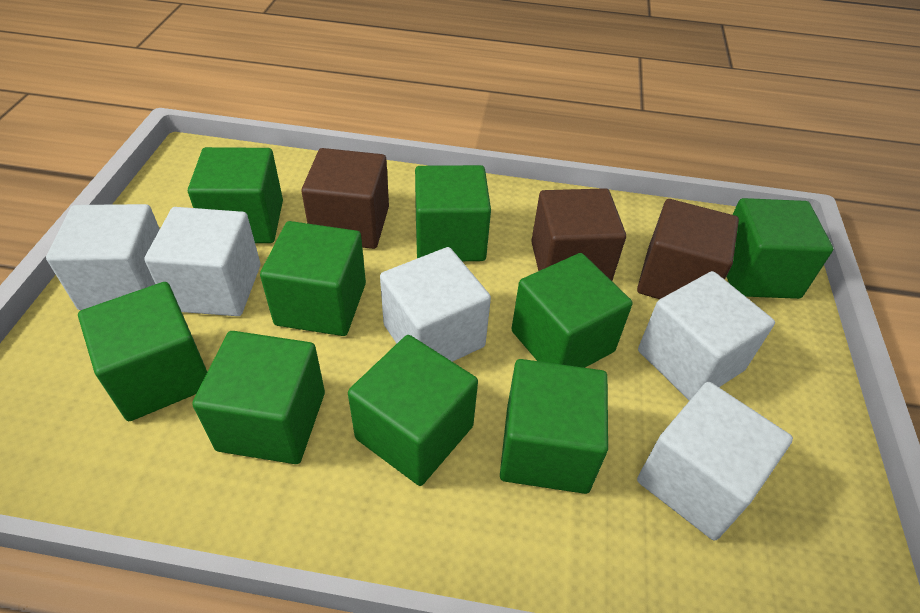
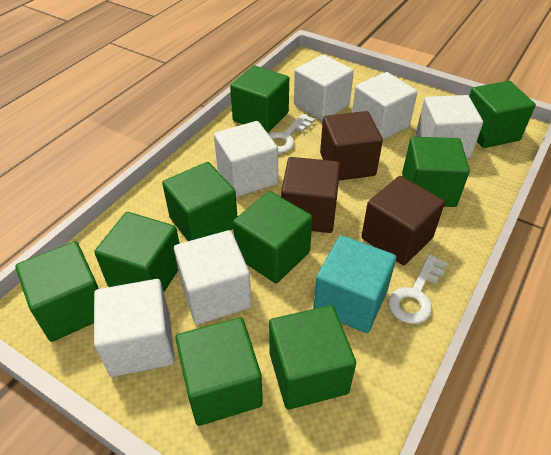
turquoise cube: 0 -> 1
white cube: 5 -> 6
white key: 0 -> 2

